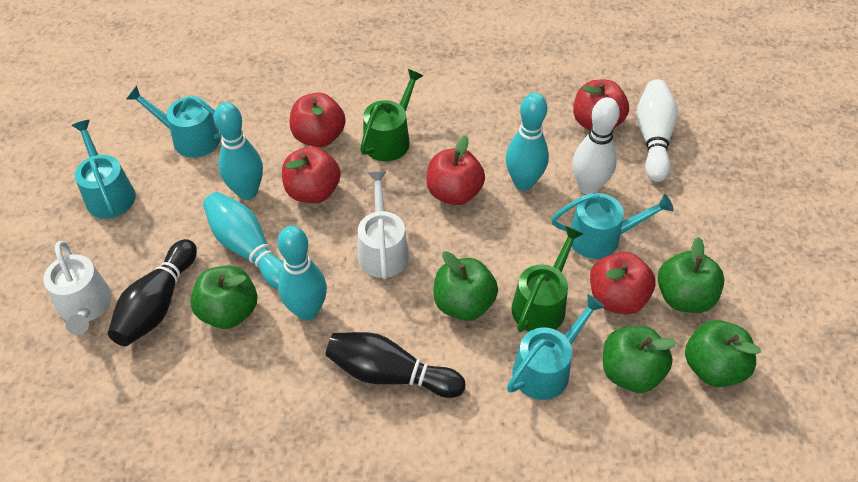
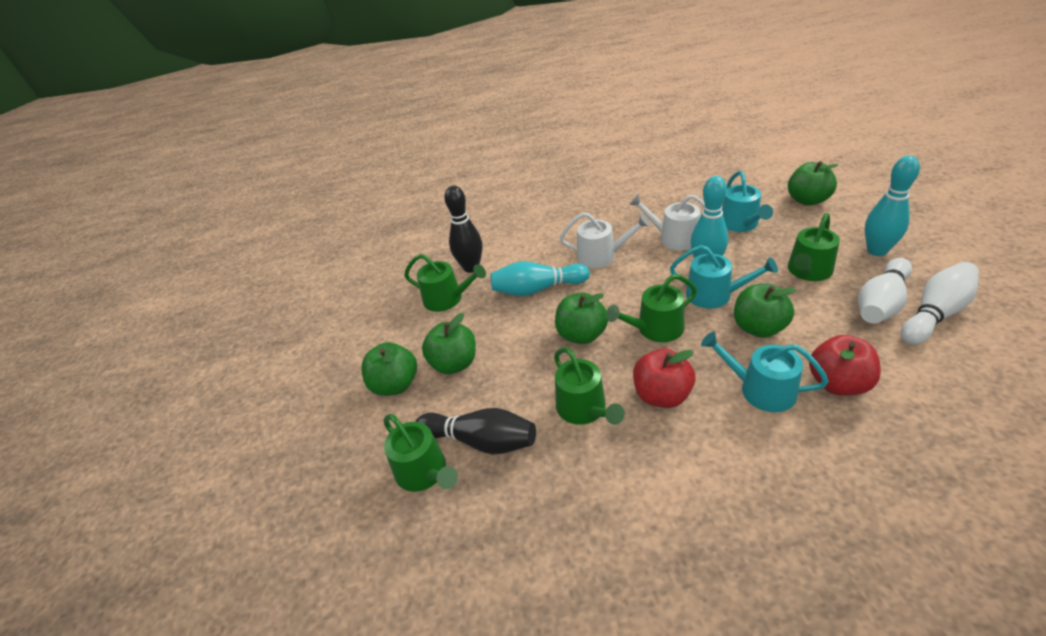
green watering can: 2 -> 5
red apple: 5 -> 2
turquoise bowling pin: 4 -> 3
turquoise watering can: 4 -> 3

